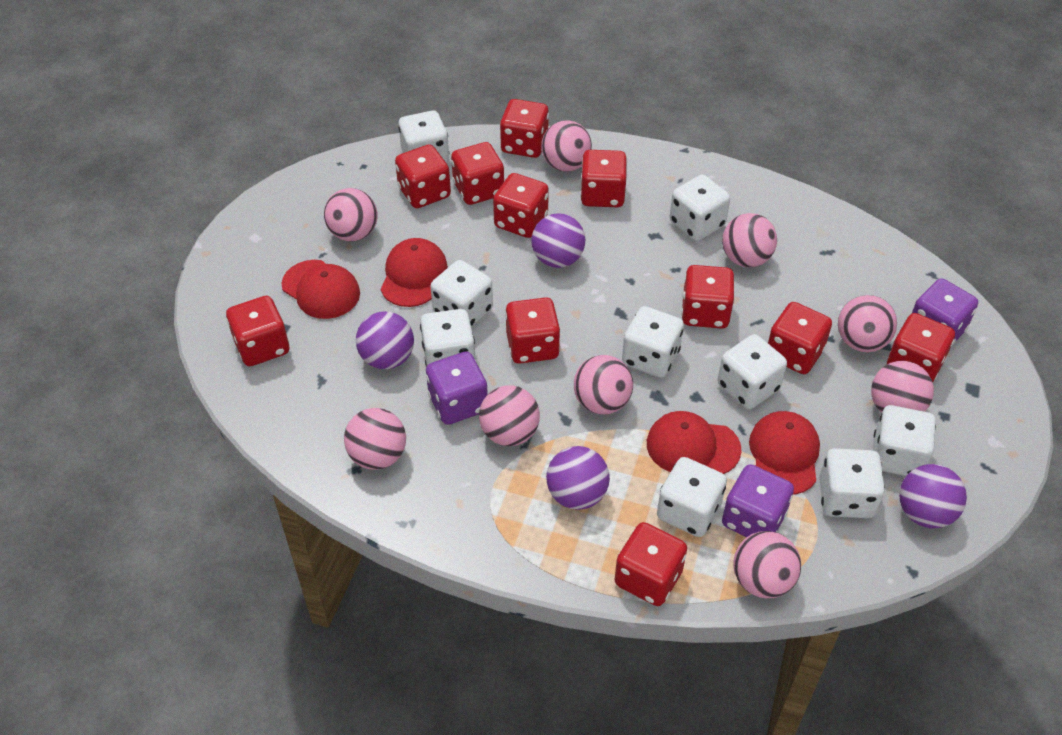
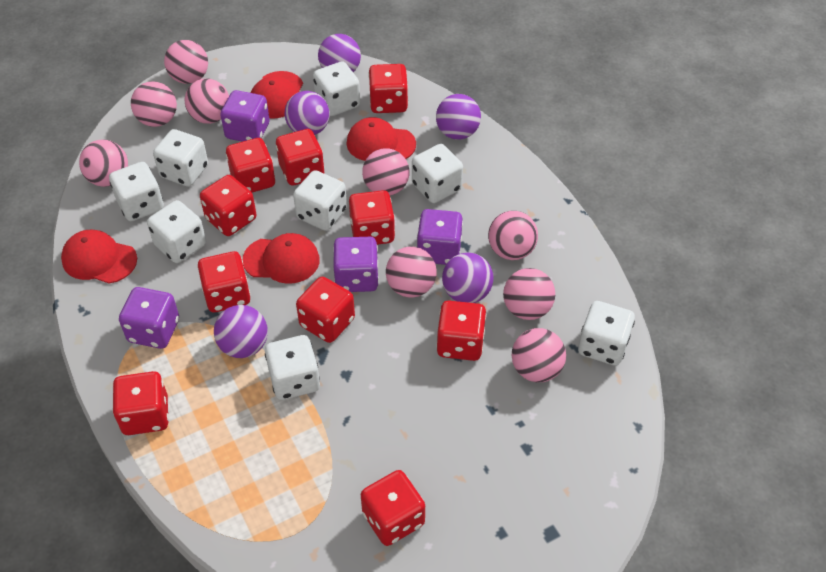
purple ball: 4 -> 5
purple dice: 3 -> 4
red dice: 11 -> 10
white dice: 9 -> 8

